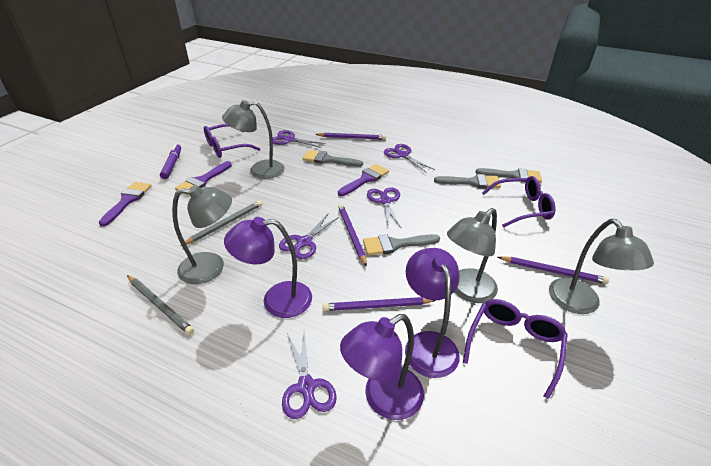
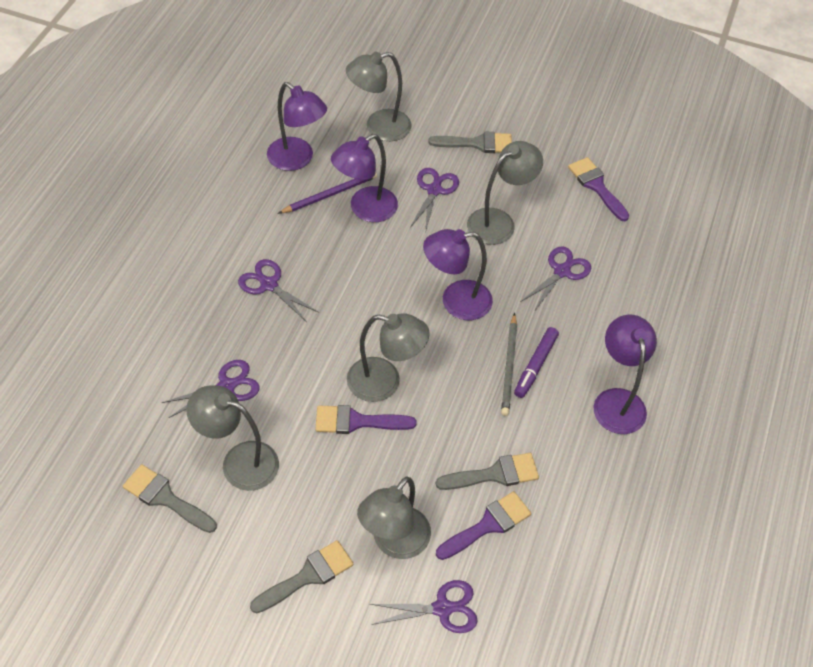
grey lamp: 4 -> 5
grey pencil: 2 -> 1
purple glasses: 3 -> 0
purple lamp: 3 -> 4
purple pencil: 4 -> 1

